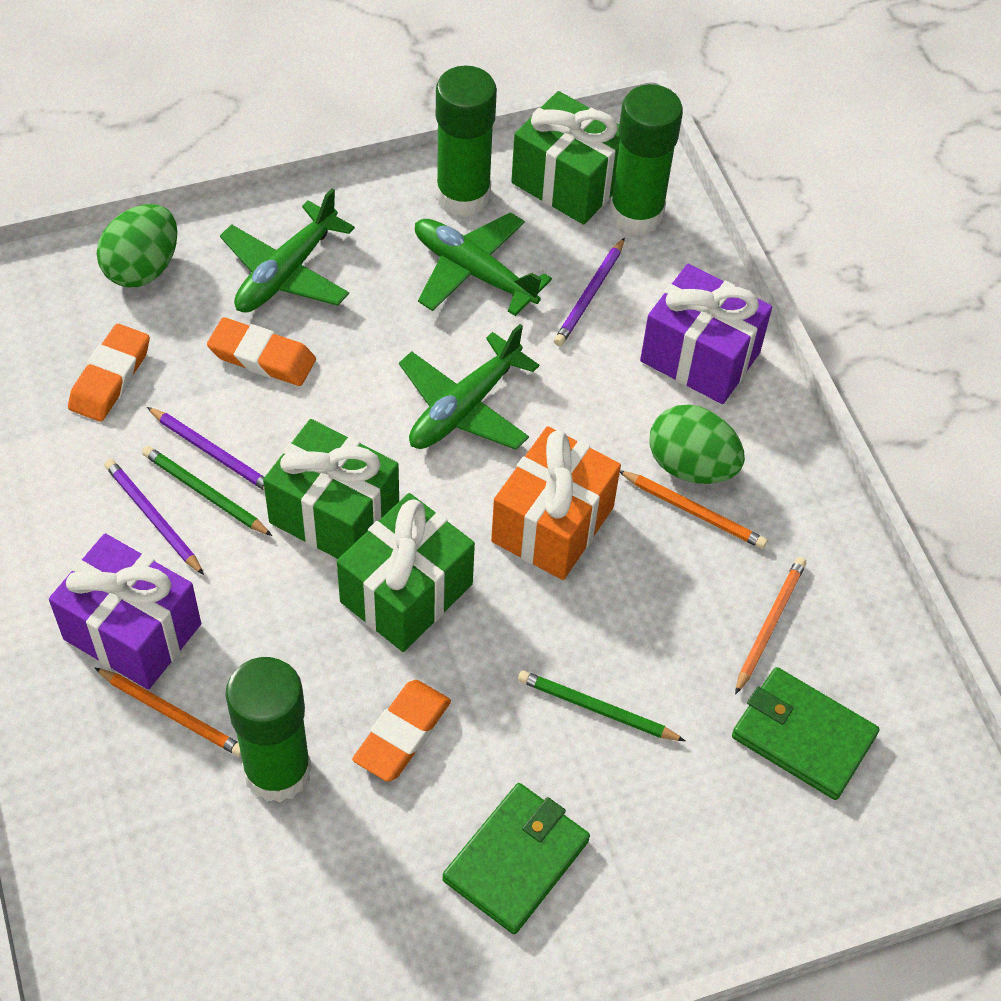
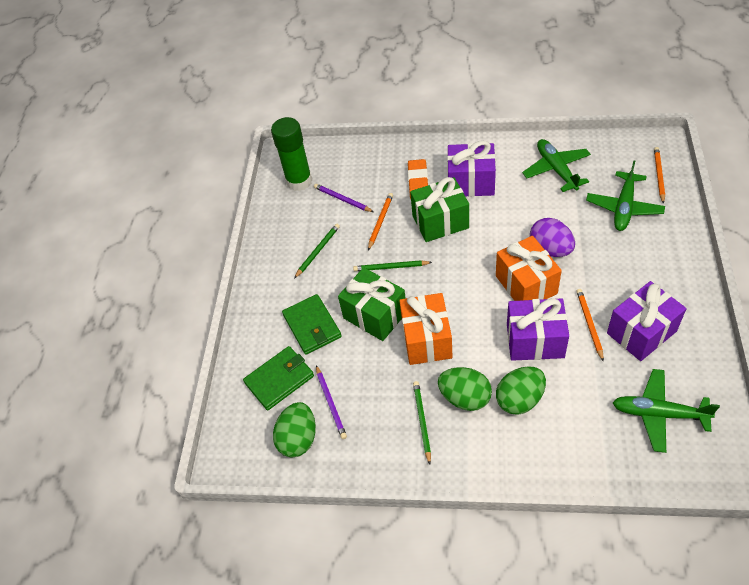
green egg: 2 -> 3
green gift: 3 -> 2
green glue stick: 3 -> 1
green pencil: 2 -> 3
orange eraser: 3 -> 1
orange gift: 1 -> 2
purple egg: 0 -> 1
purple gift: 2 -> 3
purple pencil: 3 -> 2

